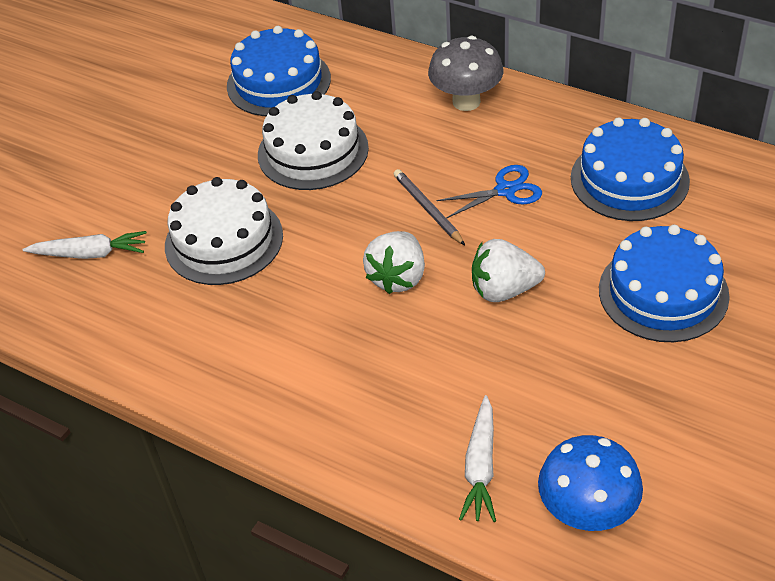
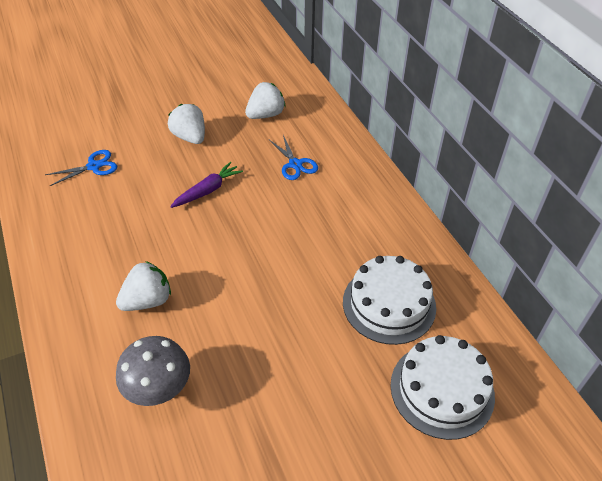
blue cake: 3 -> 0
blue mushroom: 1 -> 0
blue scissors: 1 -> 2
grey pencil: 1 -> 0
purple carrot: 0 -> 1
white carrot: 2 -> 0
white strawberry: 2 -> 3

